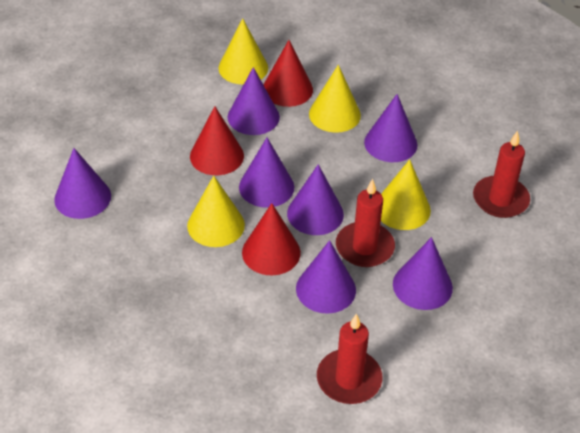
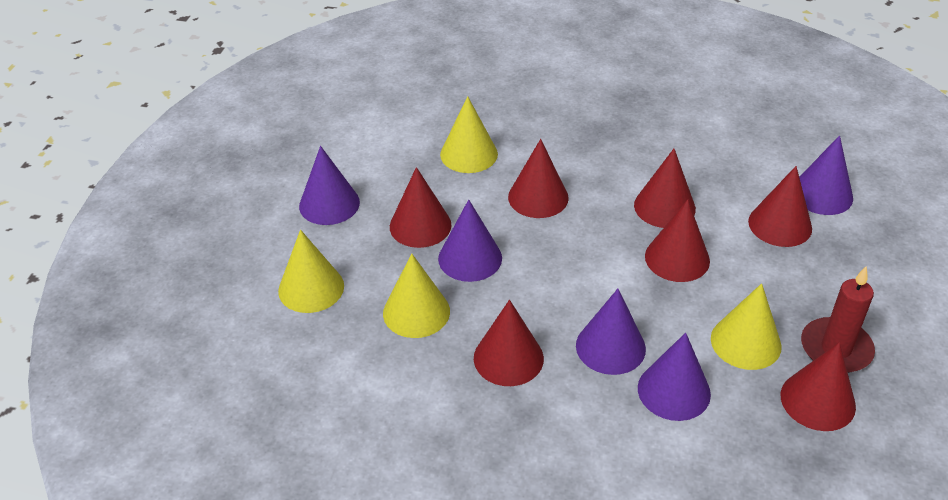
purple cone: 7 -> 5
red candle: 3 -> 1
red cone: 3 -> 7

